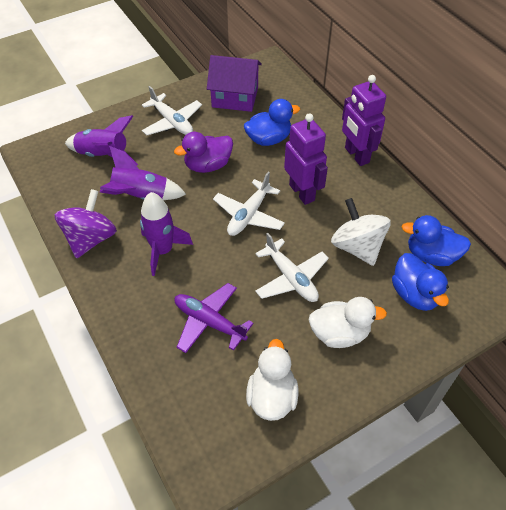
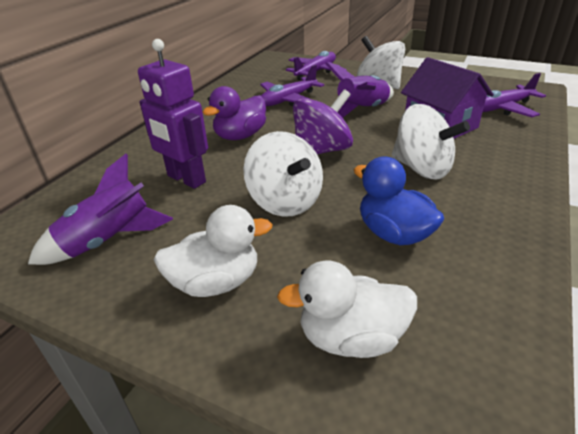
blue duck: 3 -> 1
purple plane: 1 -> 3
purple robot: 2 -> 1
purple rocket: 3 -> 2
white plane: 3 -> 0
white spinning top: 1 -> 3

